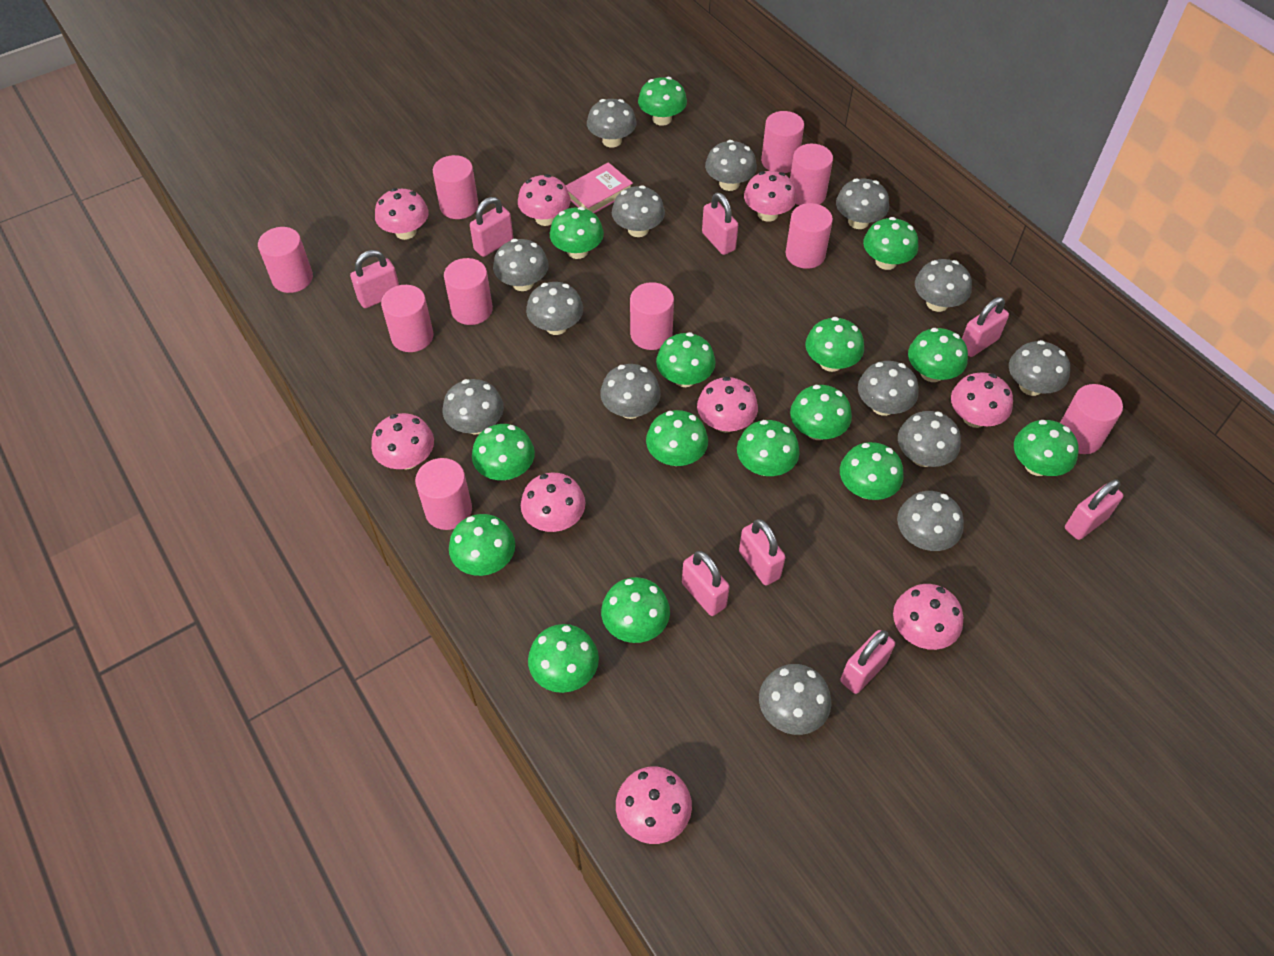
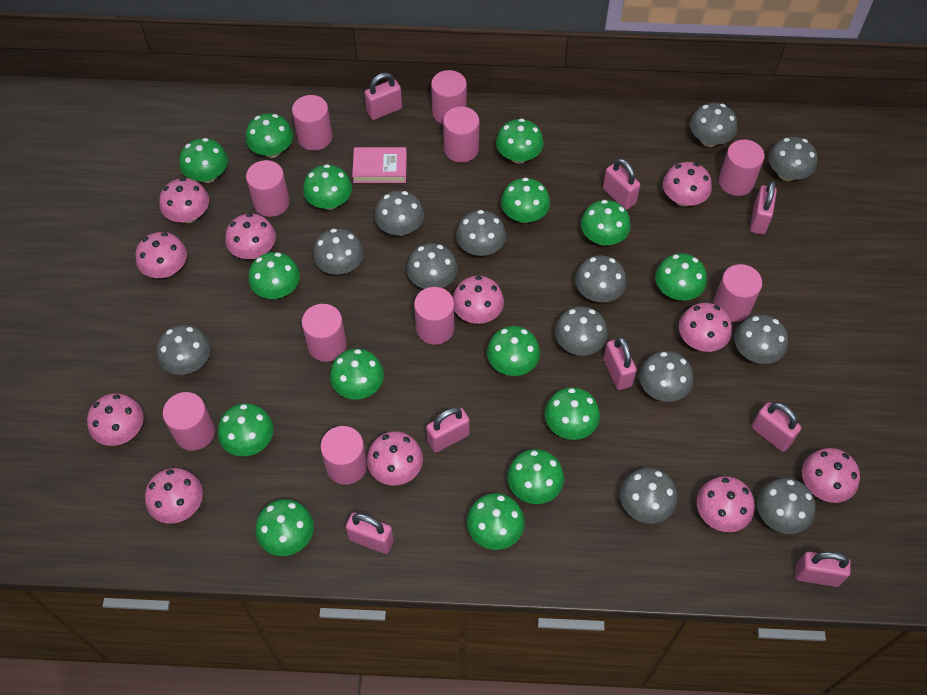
grey mushroom: 14 -> 13
pink mushroom: 9 -> 11

